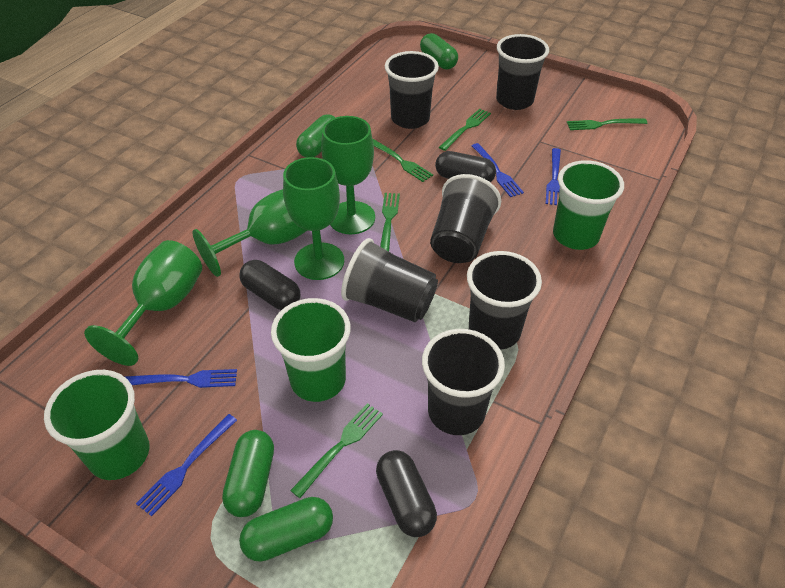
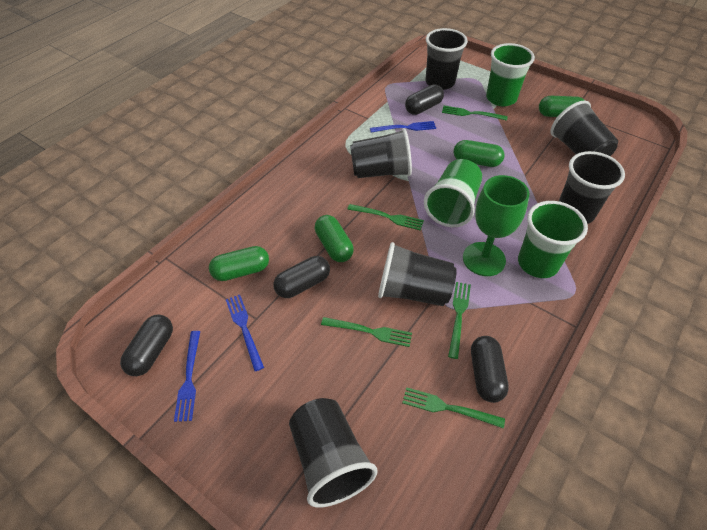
black capsule: 3 -> 4
blue fork: 4 -> 3
green goblet: 4 -> 1

